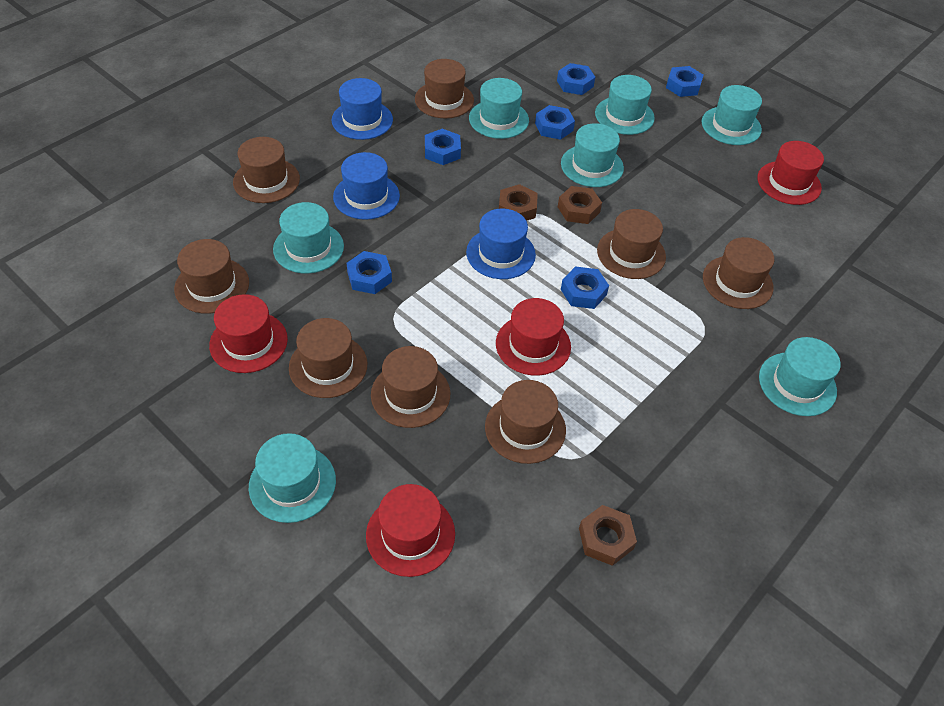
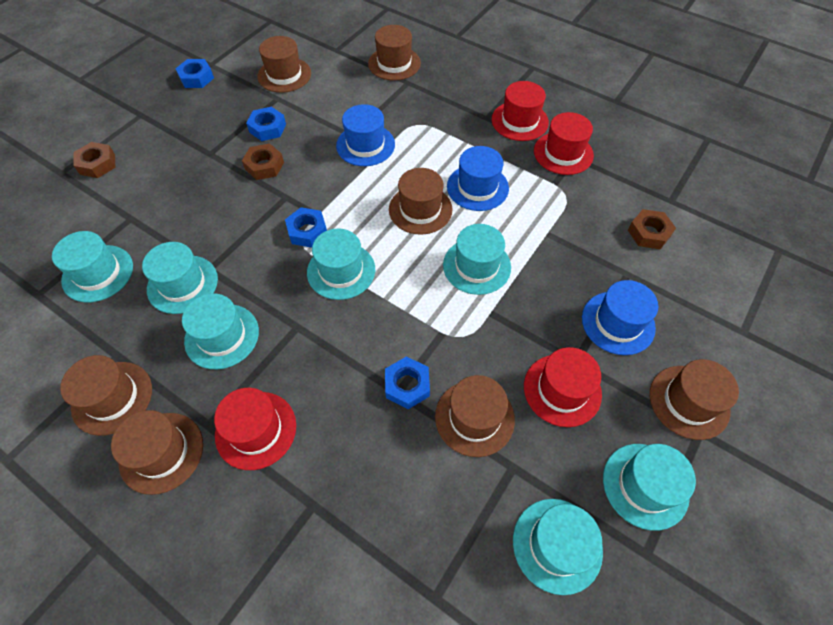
blue nut: 6 -> 4
brown hat: 8 -> 7

